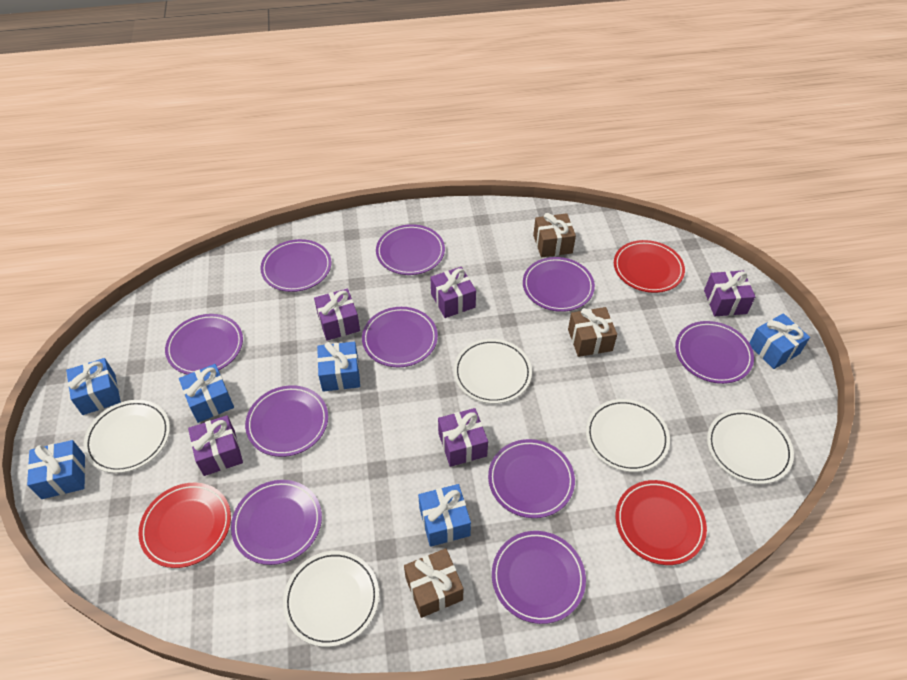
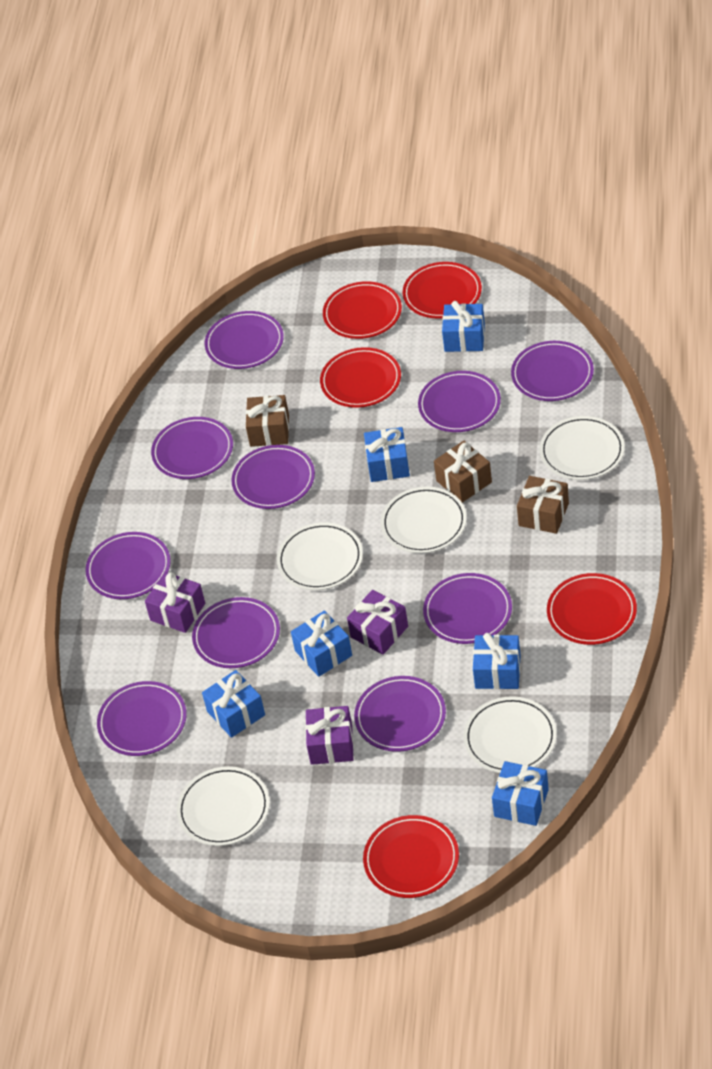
purple gift: 5 -> 3
red plate: 3 -> 5

